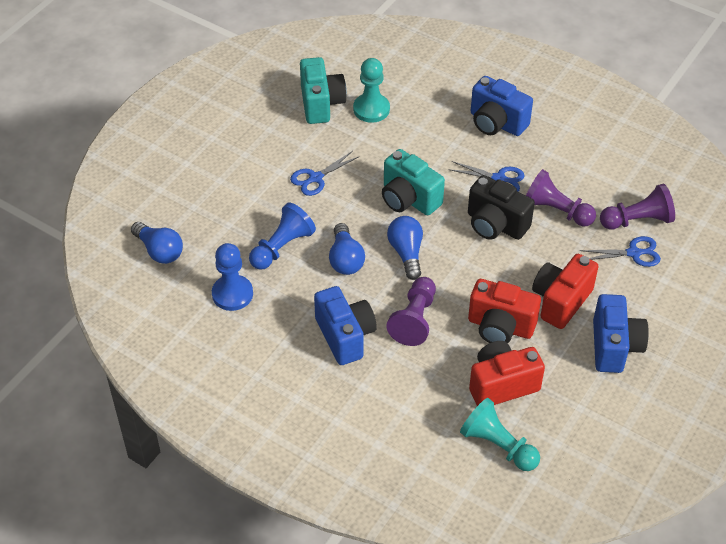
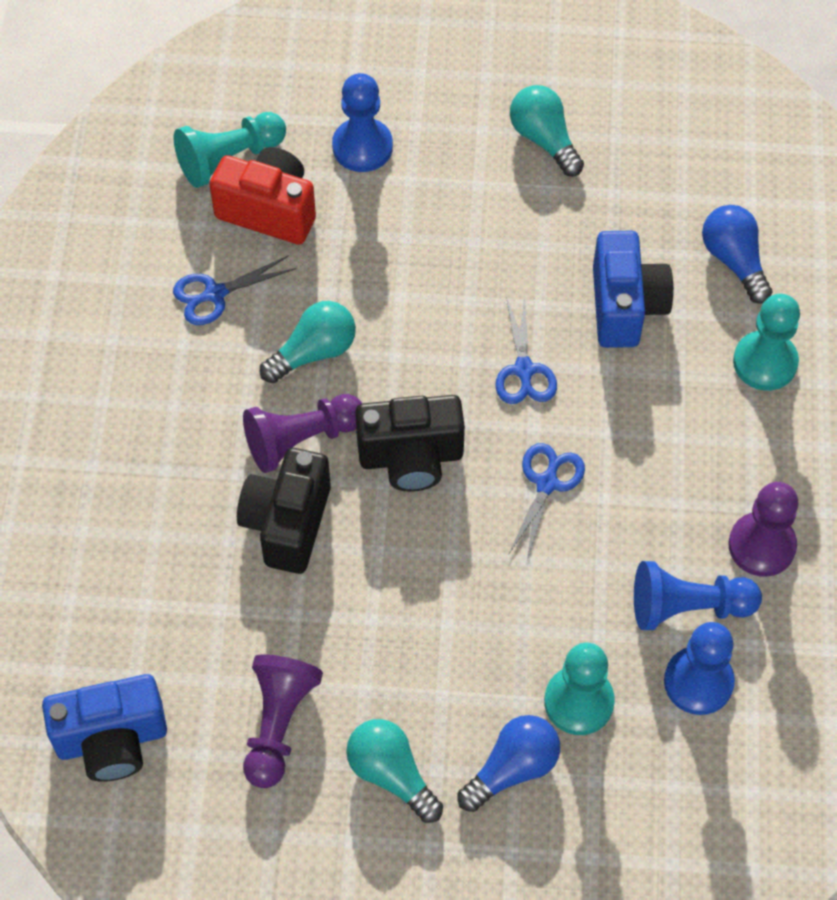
black camera: 1 -> 2
blue camera: 3 -> 2
blue light bulb: 3 -> 2
blue pawn: 2 -> 3
red camera: 3 -> 1
turquoise camera: 2 -> 0
turquoise light bulb: 0 -> 3
turquoise pawn: 2 -> 3

